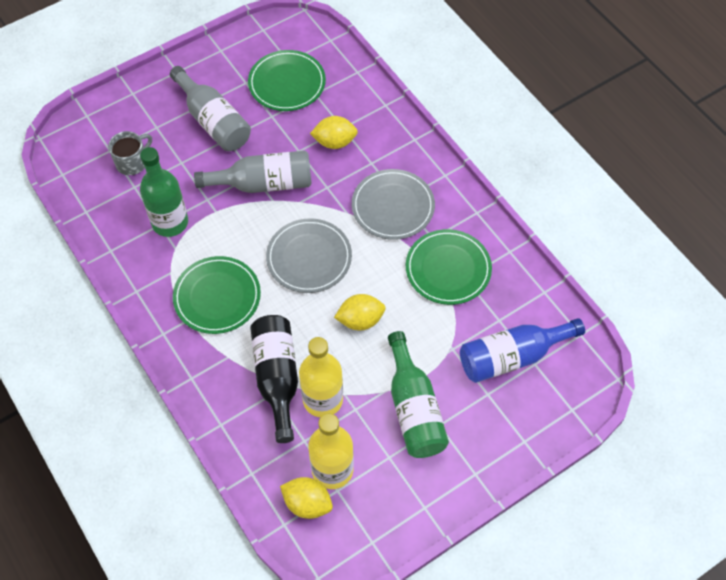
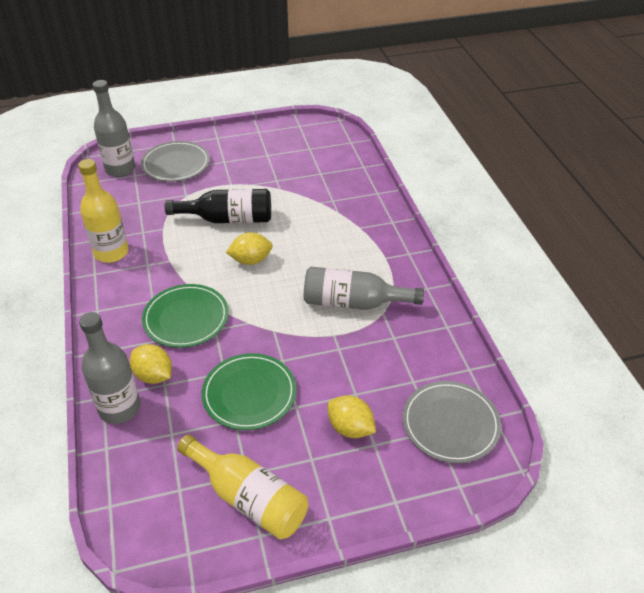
blue bottle: 1 -> 0
green bottle: 2 -> 0
green plate: 3 -> 2
grey bottle: 2 -> 3
grey mug: 1 -> 0

